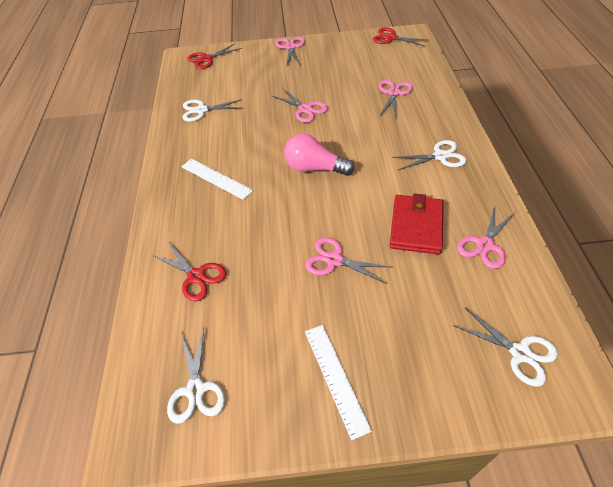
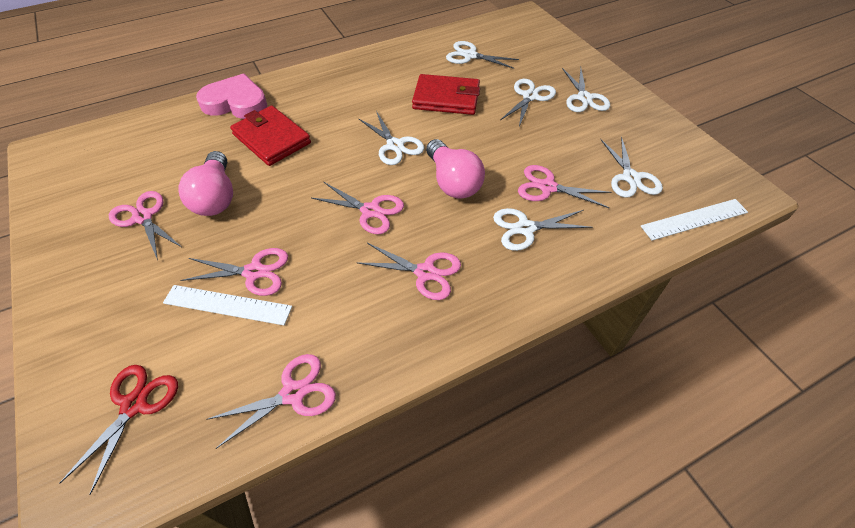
pink heart: 0 -> 1
pink light bulb: 1 -> 2
pink scissors: 5 -> 6
red scissors: 3 -> 1
red wallet: 1 -> 2
white scissors: 4 -> 6

